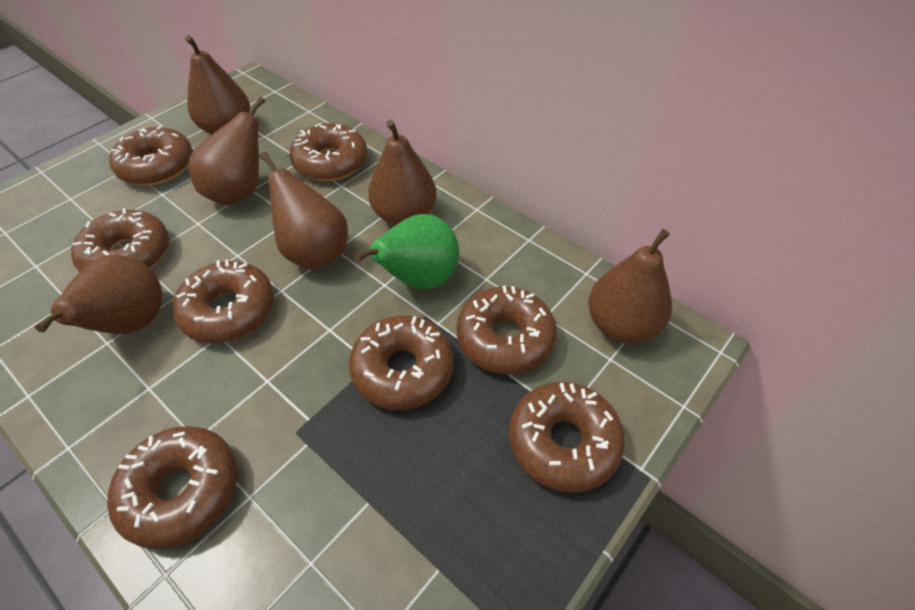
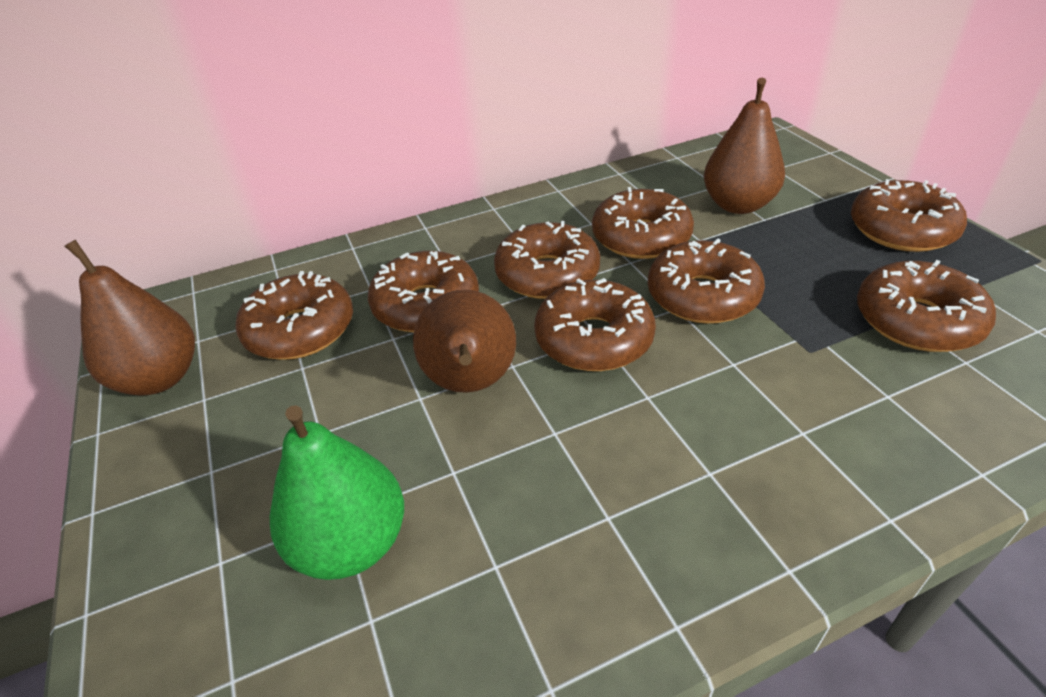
brown pear: 6 -> 3

